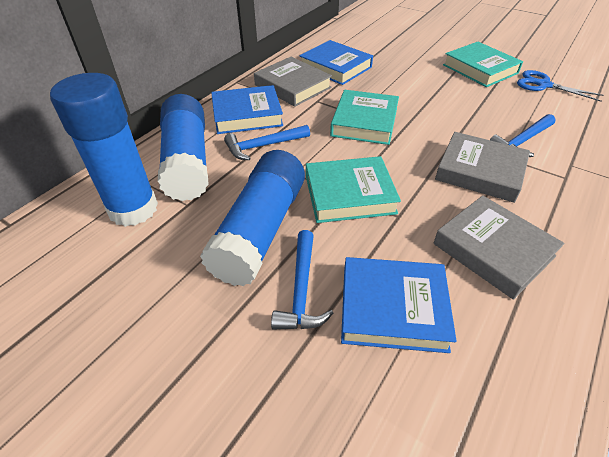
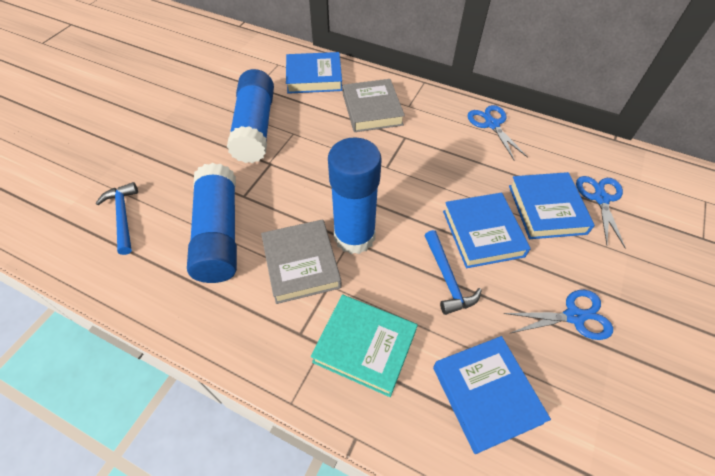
blue book: 3 -> 4
blue hammer: 3 -> 2
blue scissors: 1 -> 3
grey book: 3 -> 2
turquoise book: 3 -> 1

